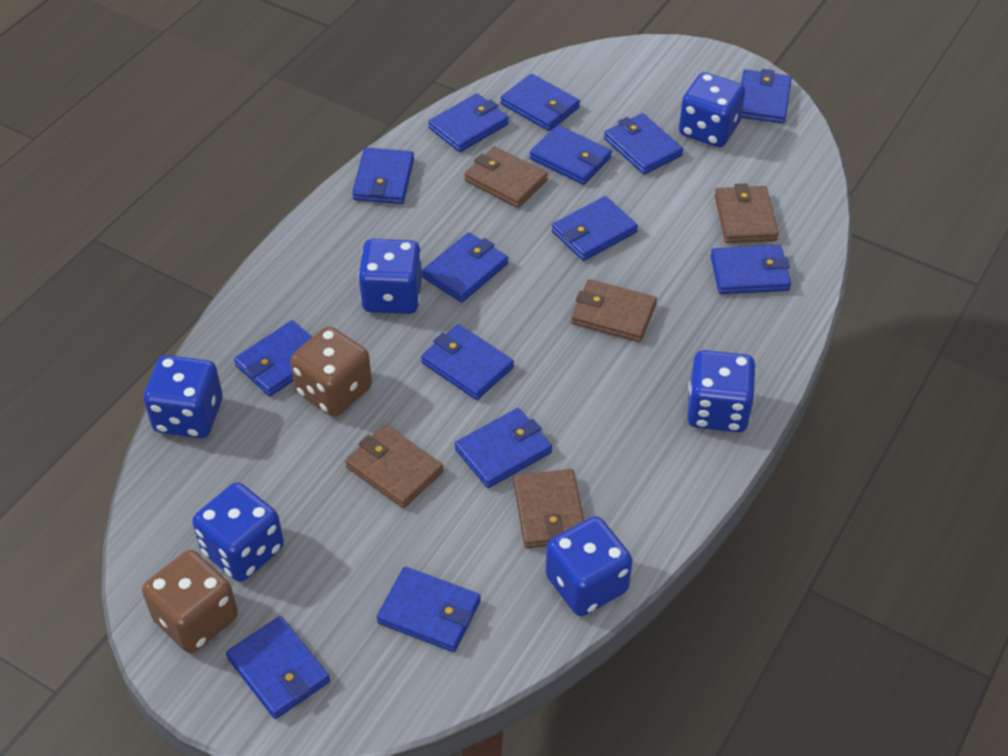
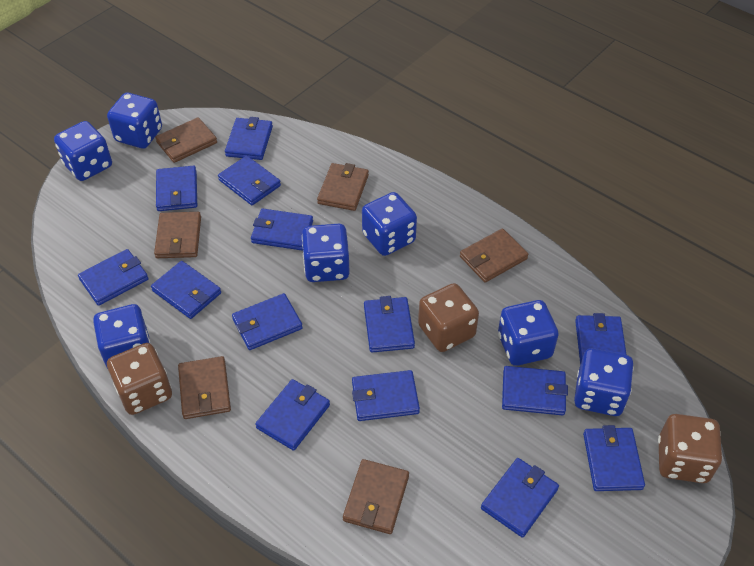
blue dice: 6 -> 7
brown dice: 2 -> 3
brown wallet: 5 -> 6

